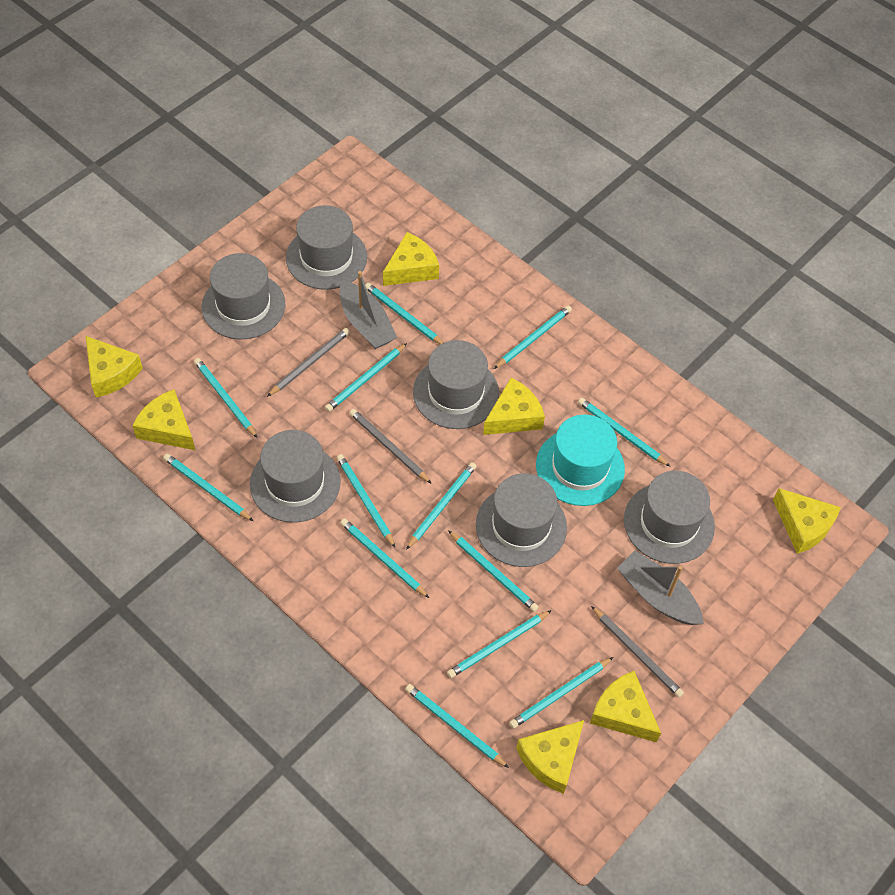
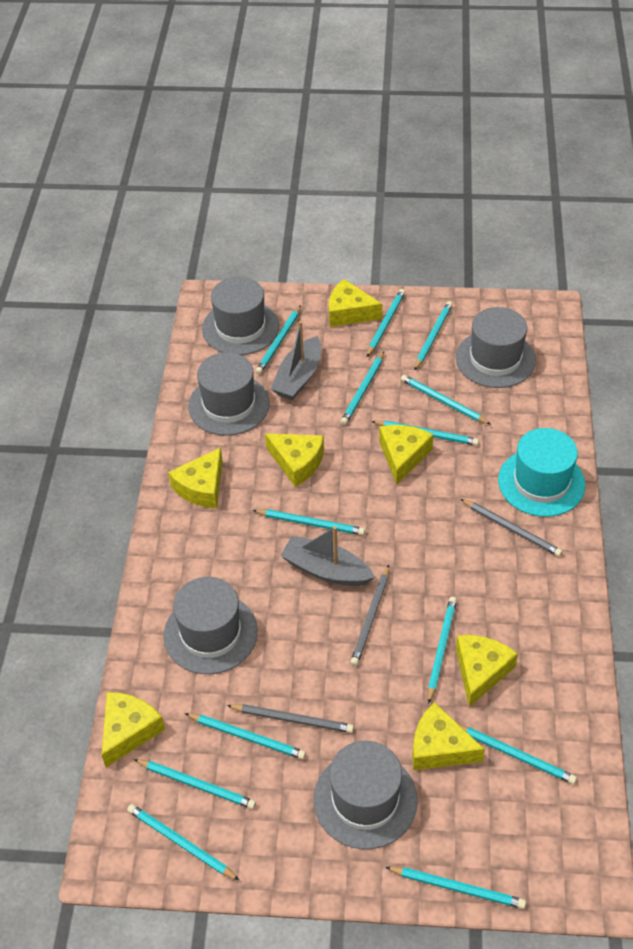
grey hat: 6 -> 5

